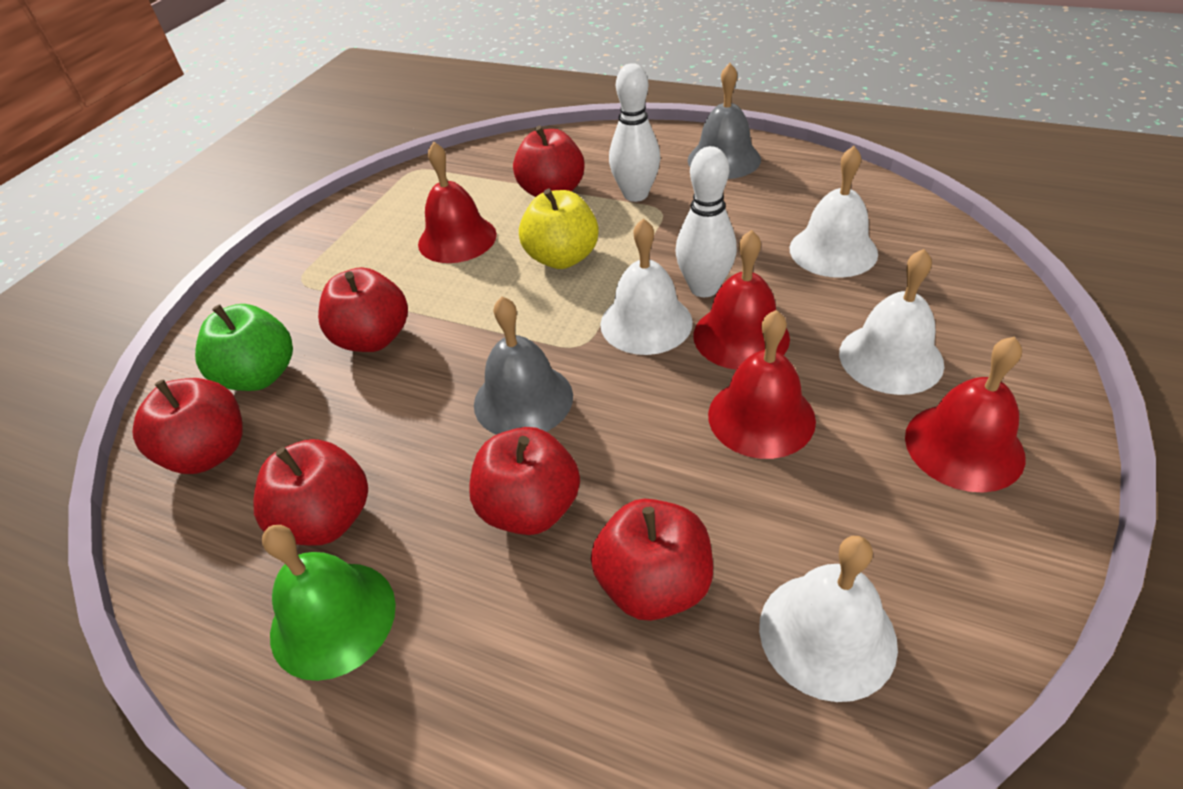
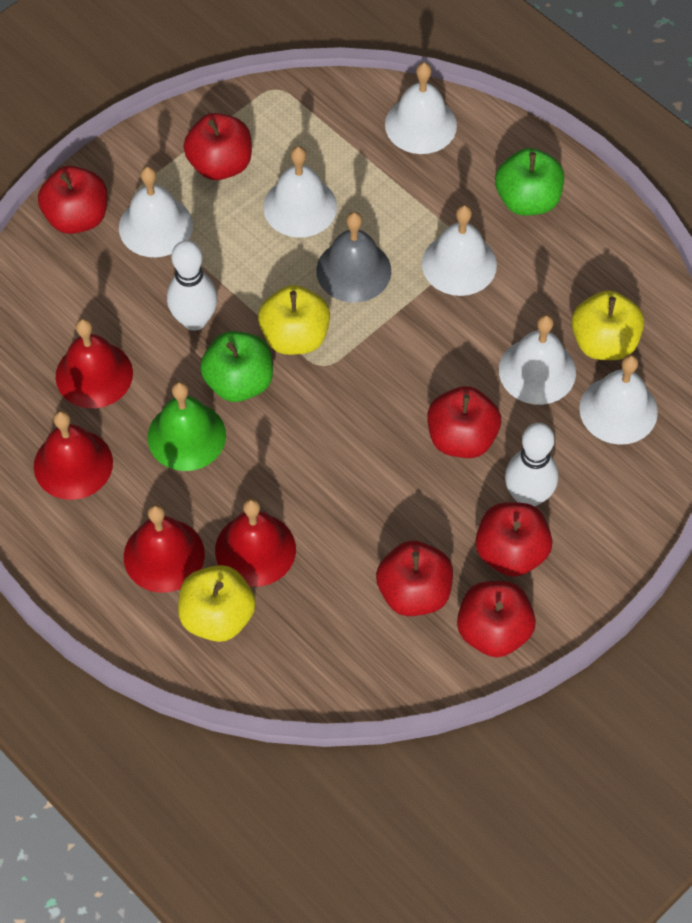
green apple: 1 -> 2
grey bell: 2 -> 1
white bell: 4 -> 6
yellow apple: 1 -> 3

